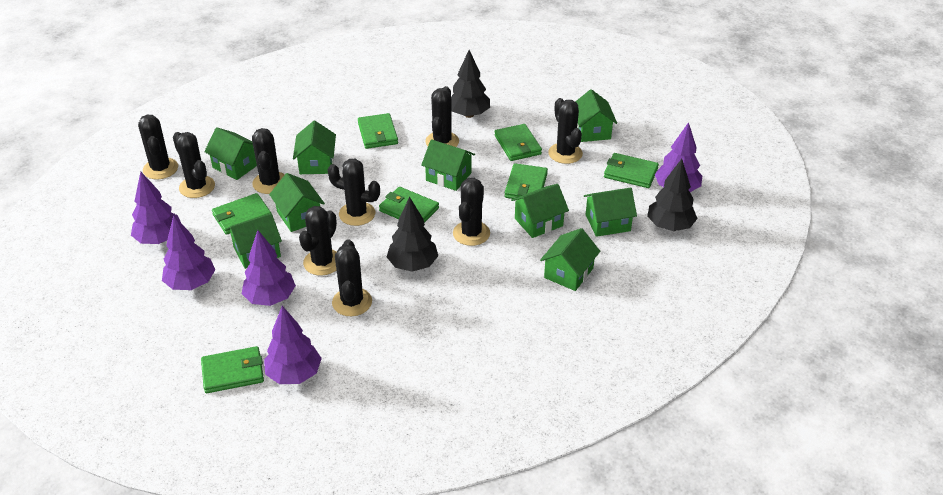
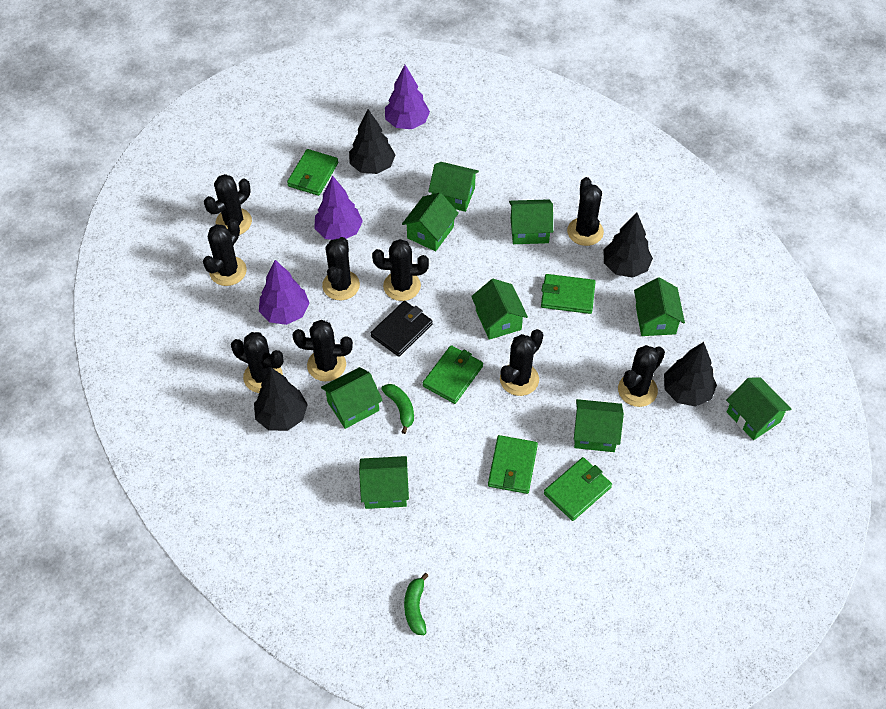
black tree: 3 -> 4
black wallet: 0 -> 1
green banana: 0 -> 2
green wallet: 7 -> 5
purple tree: 5 -> 3

